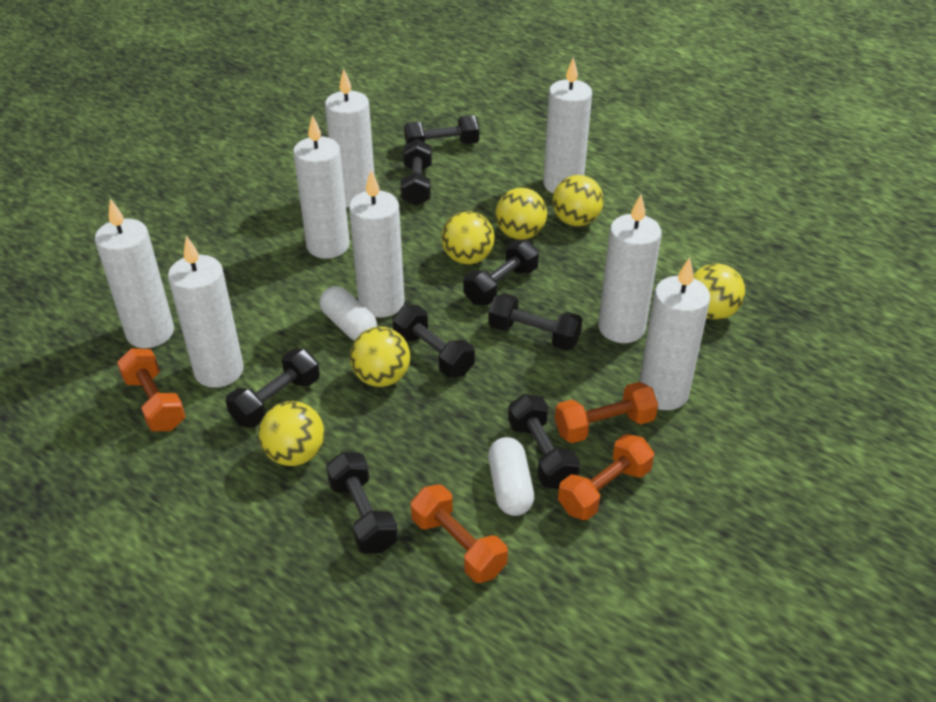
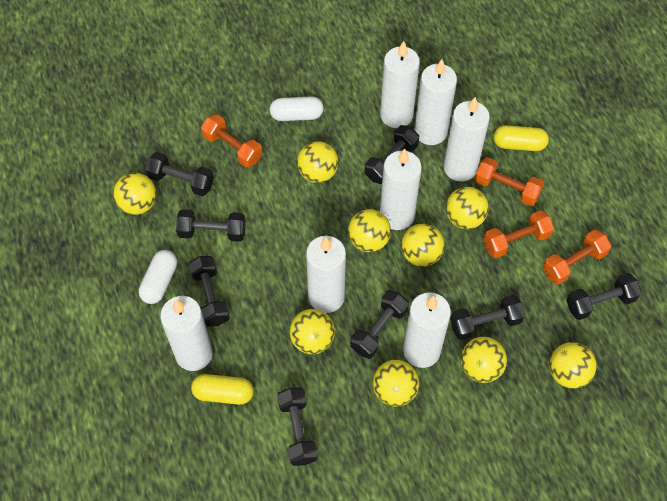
white candle: 8 -> 7
yellow ball: 6 -> 9
yellow capsule: 0 -> 2

